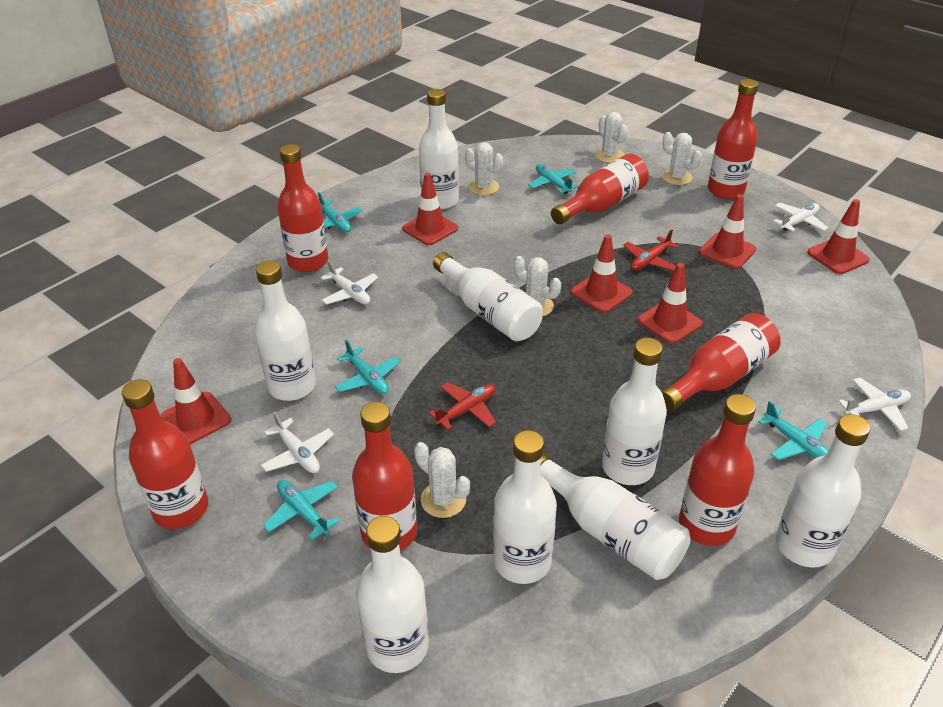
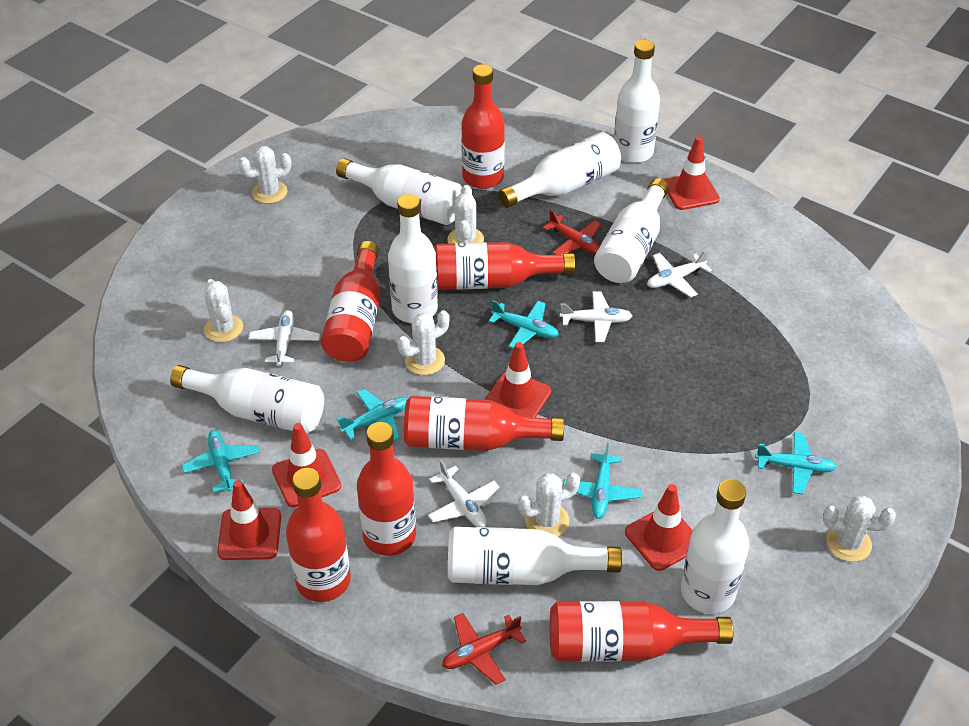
red traffic cone: 6 -> 5
white cactus: 5 -> 6

